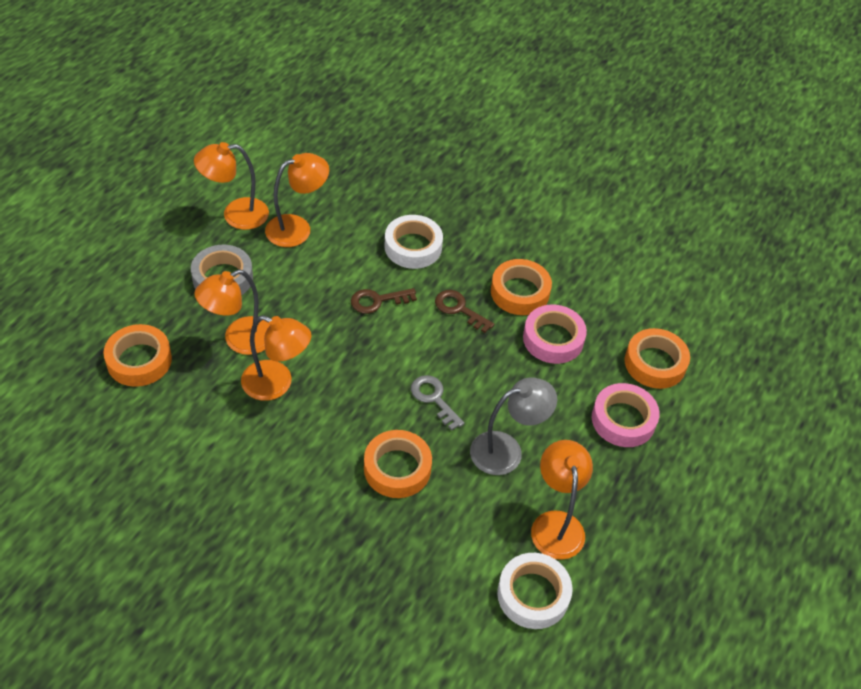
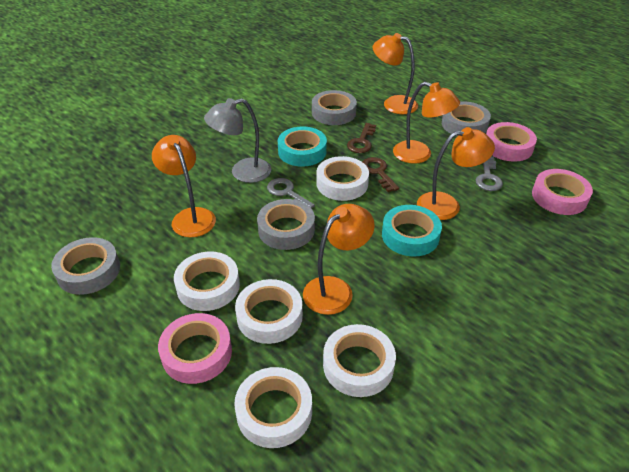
grey key: 1 -> 2
grey tape: 1 -> 4
orange tape: 4 -> 0
pink tape: 2 -> 3
turquoise tape: 0 -> 2
white tape: 2 -> 5

